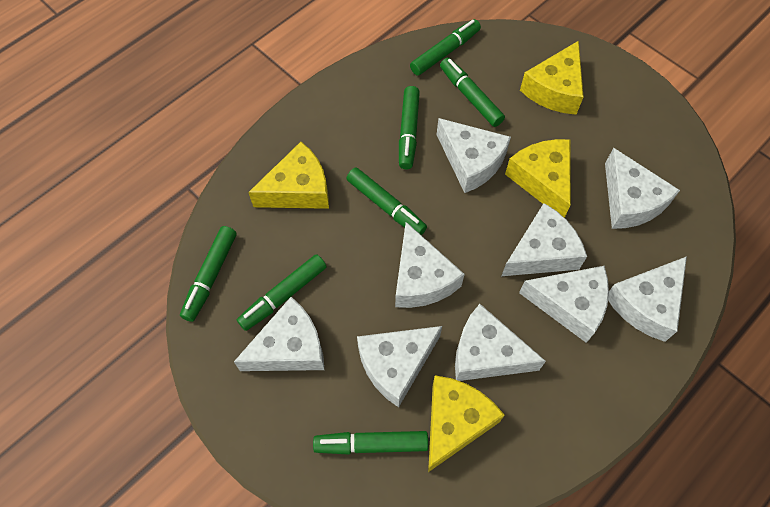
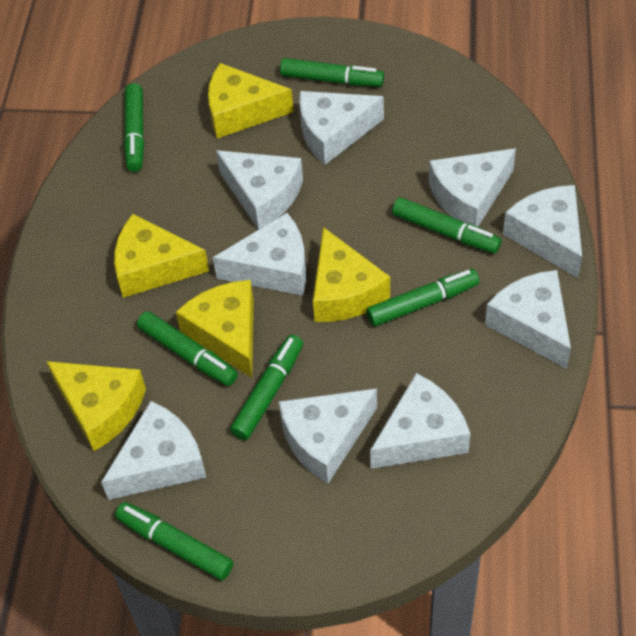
yellow cheese: 4 -> 5

